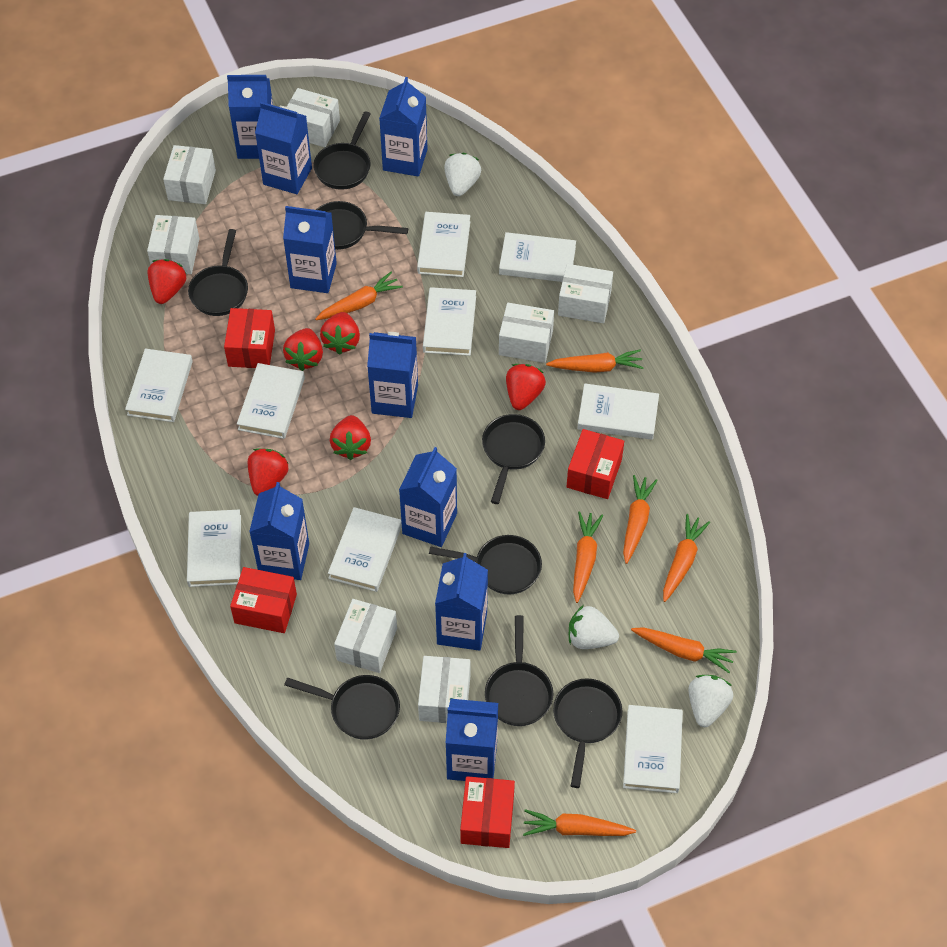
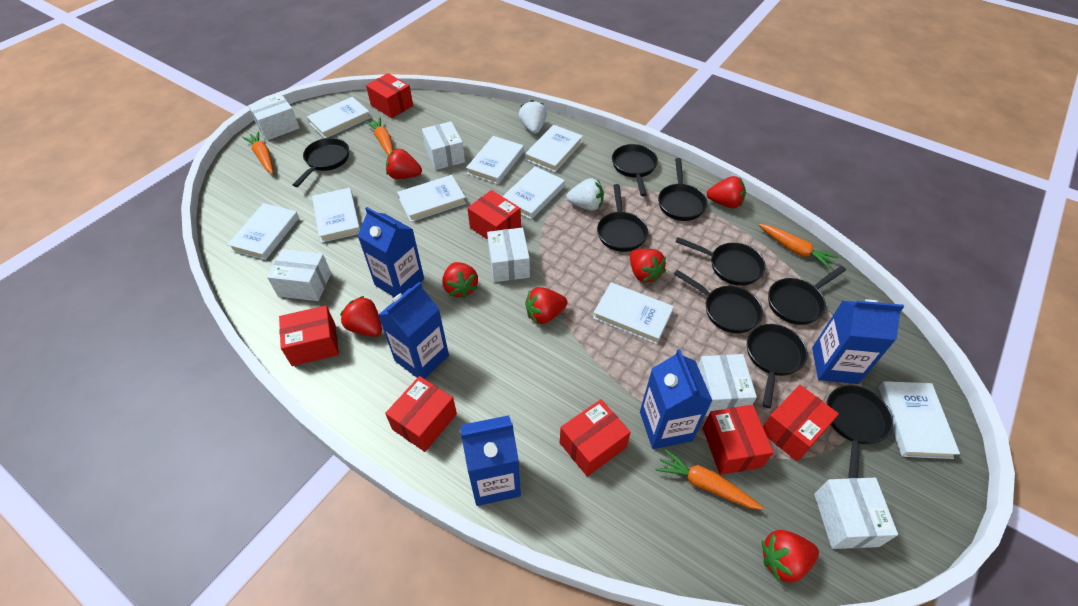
black pan: 8 -> 9
blue carton: 9 -> 5
orange carrot: 7 -> 4
red box: 4 -> 7
red strawberry: 6 -> 7
white box: 7 -> 6
white strawberry: 3 -> 2

